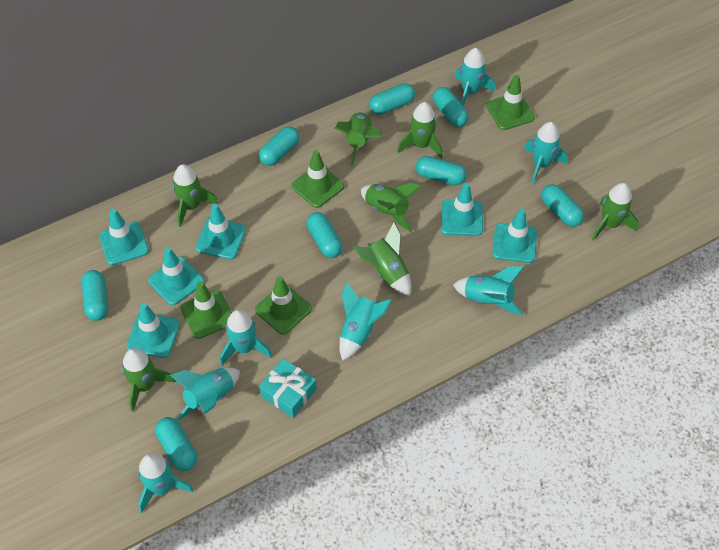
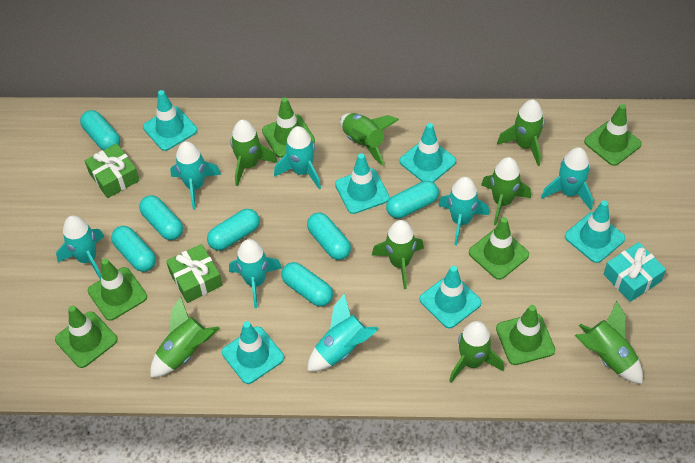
green gift: 0 -> 2
green rocket: 7 -> 8
green traffic cone: 4 -> 6
turquoise capsule: 8 -> 7

